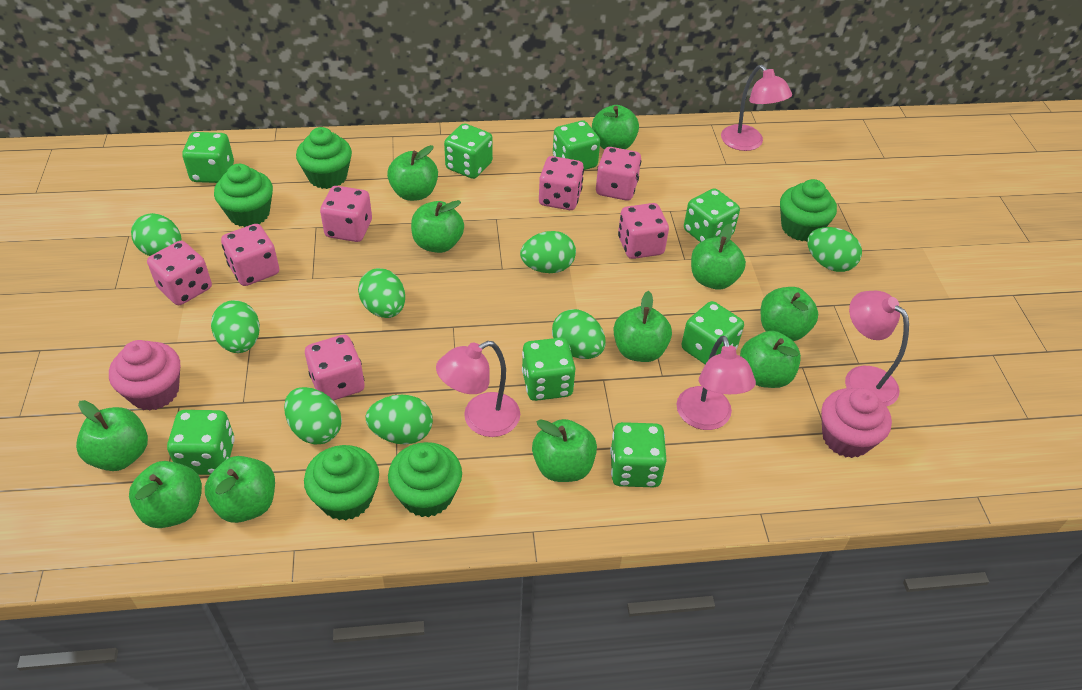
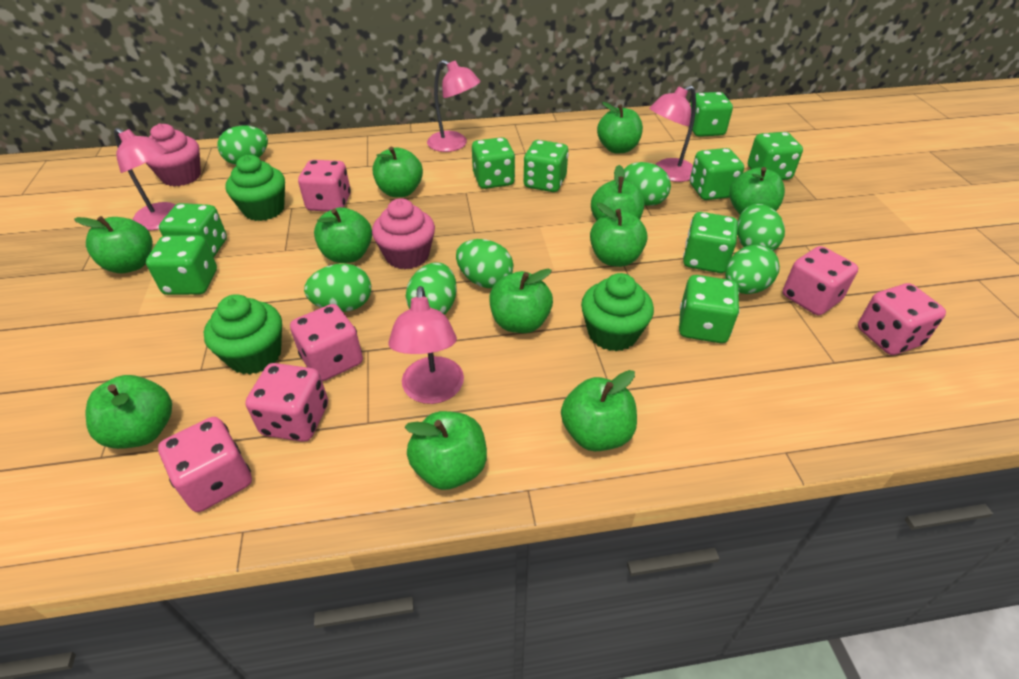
green cupcake: 5 -> 3
green dice: 8 -> 9
green egg: 8 -> 7
pink dice: 7 -> 6

